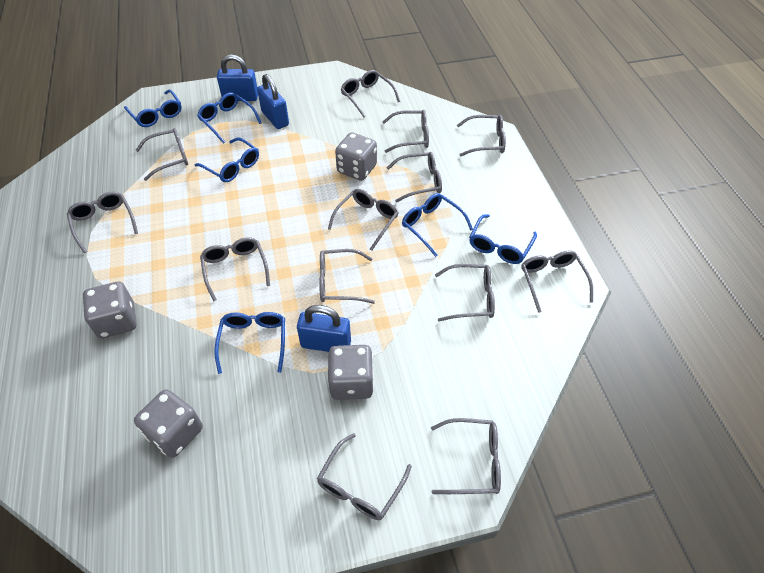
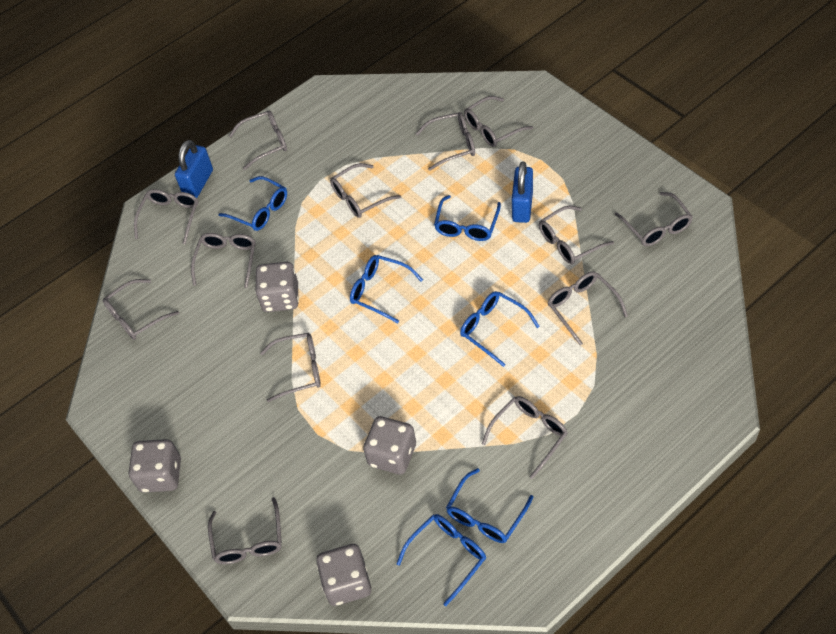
blue padlock: 3 -> 2

